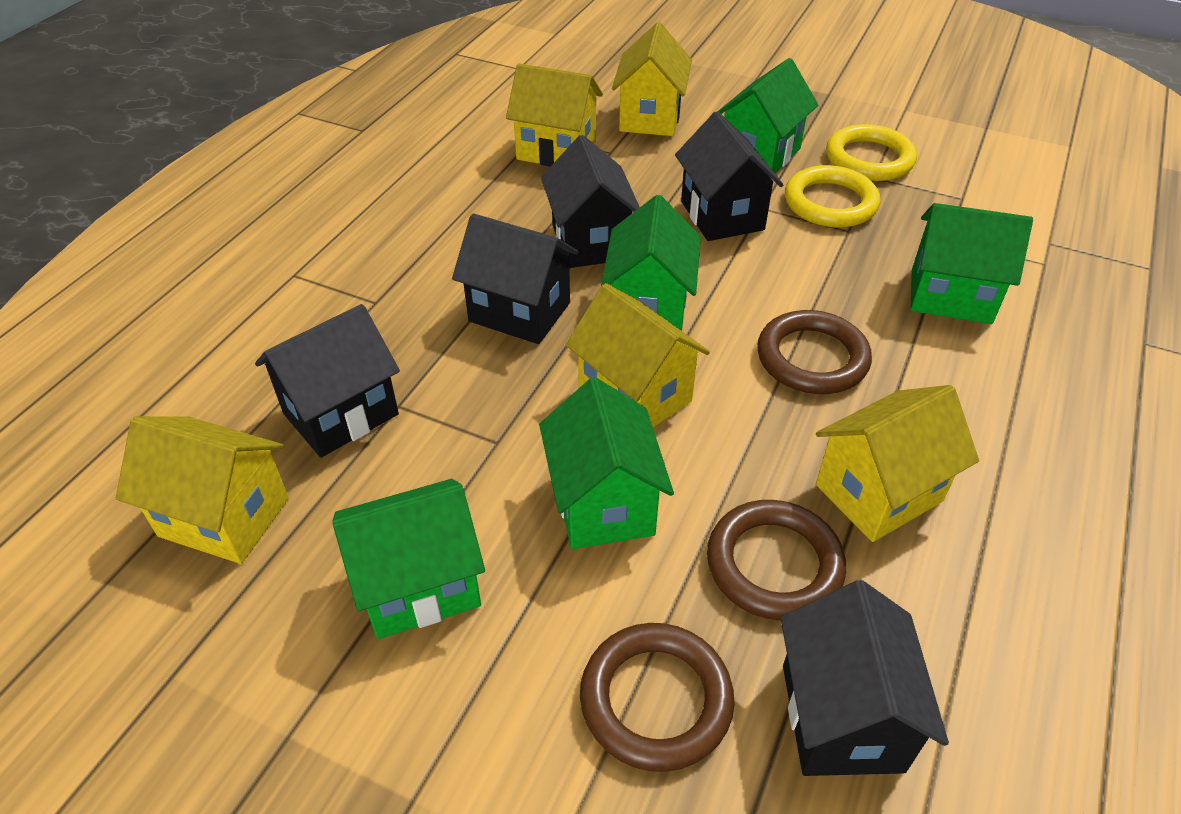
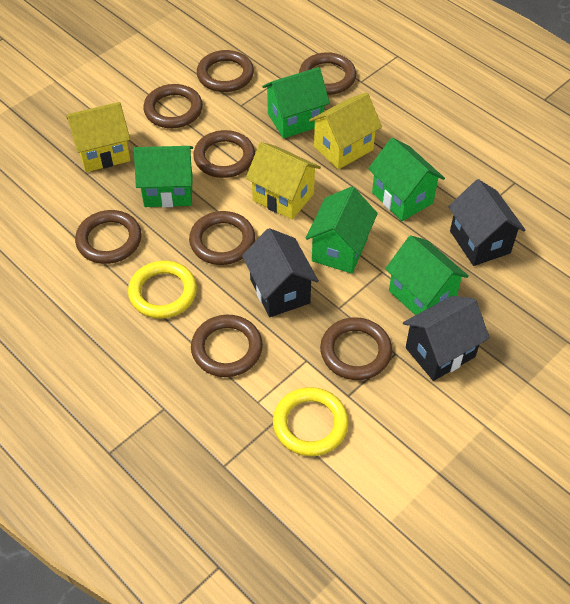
black house: 5 -> 3
brown ring: 3 -> 8
yellow house: 5 -> 3

